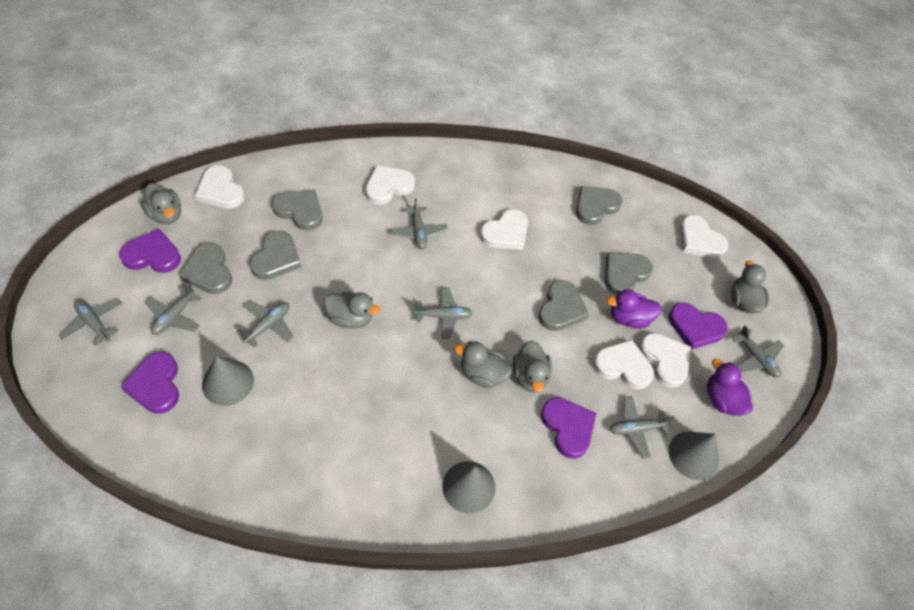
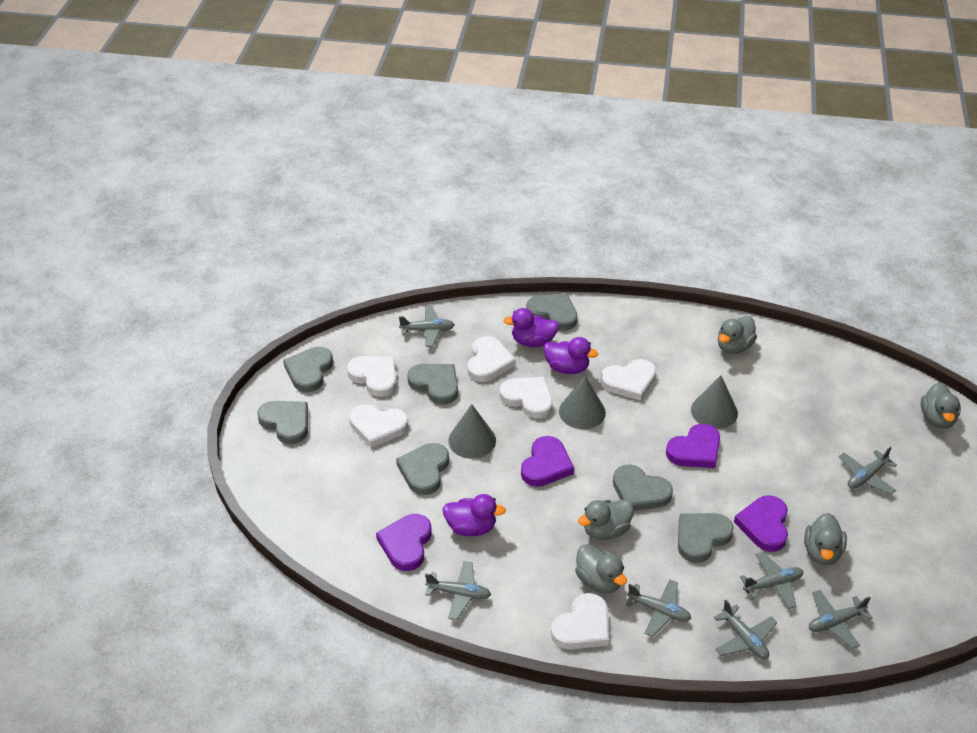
grey heart: 6 -> 7
purple duck: 2 -> 3

